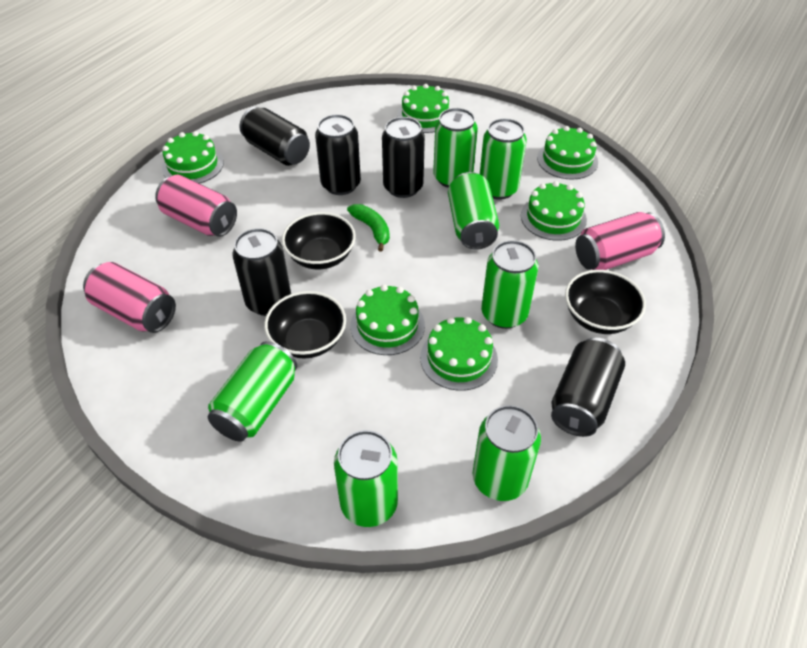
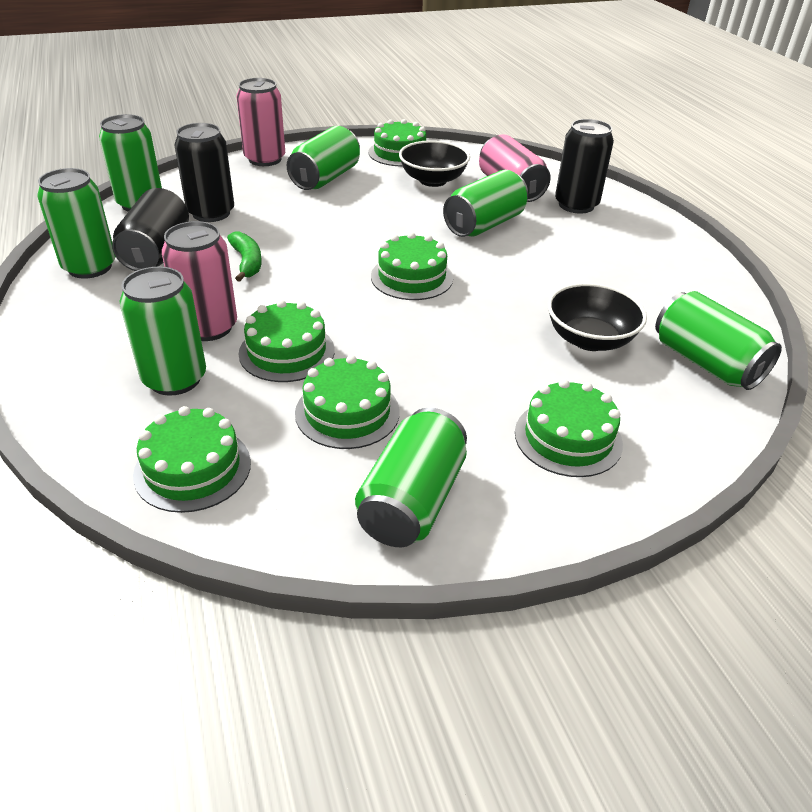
black bowl: 3 -> 2
black can: 5 -> 3

